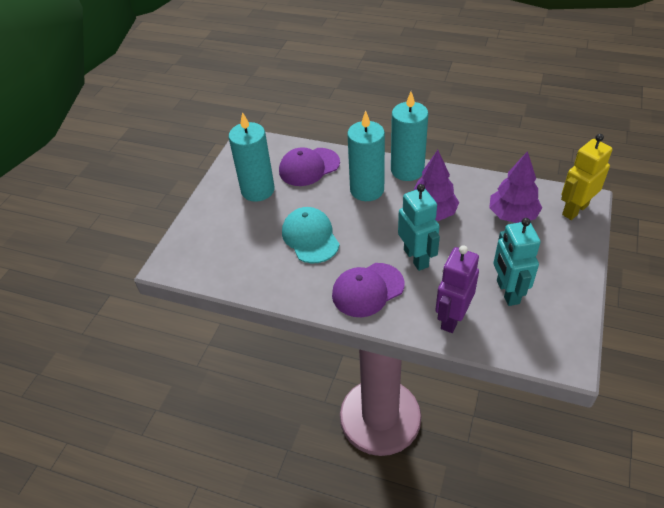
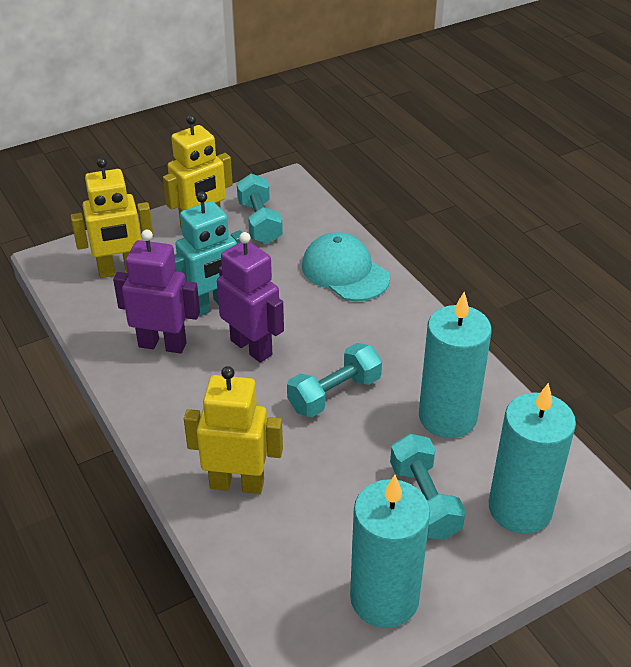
purple cap: 2 -> 0
purple robot: 1 -> 2
purple tree: 2 -> 0
turquoise dumbbell: 0 -> 3
turquoise robot: 2 -> 1
yellow robot: 1 -> 3

